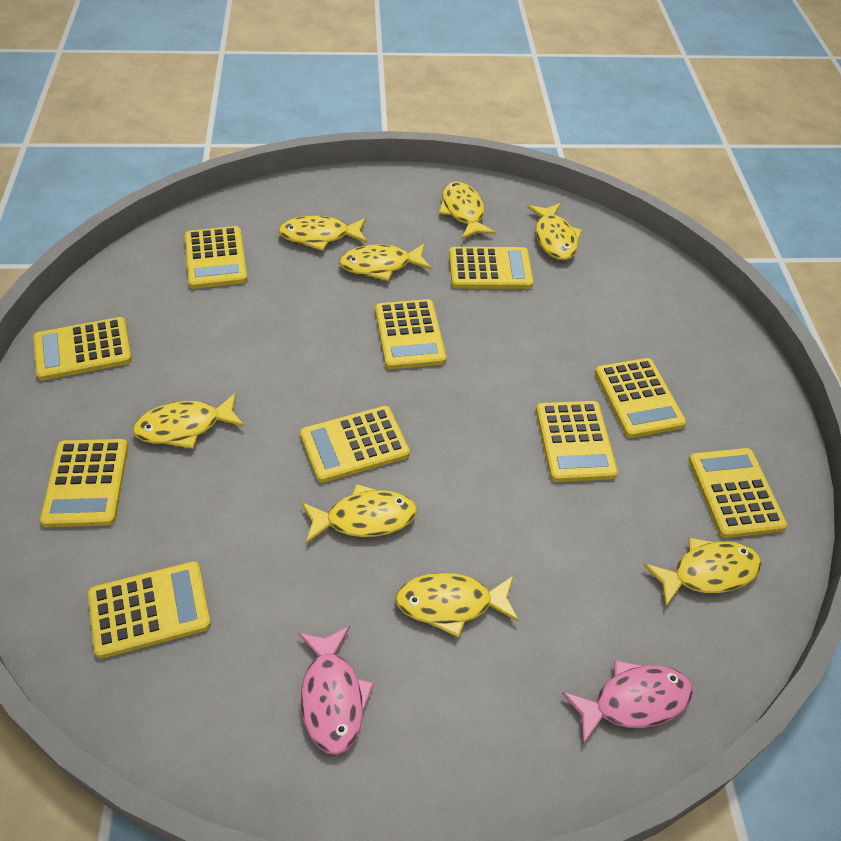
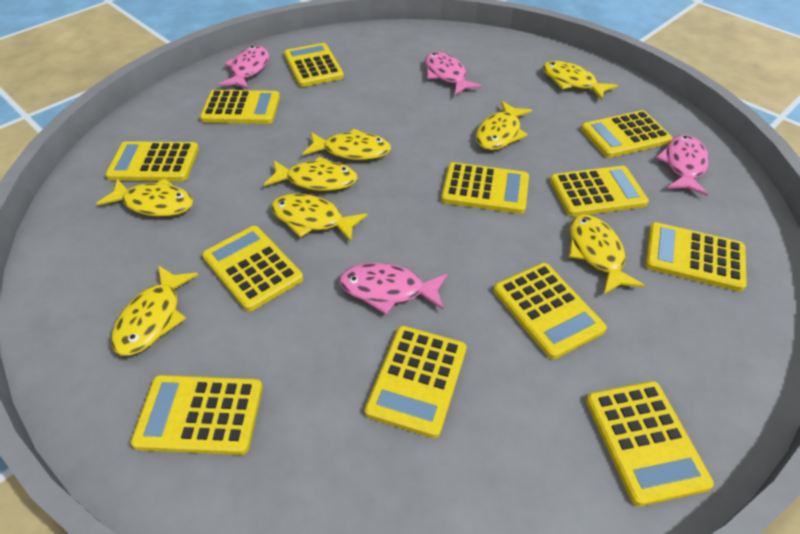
pink fish: 2 -> 4
yellow calculator: 10 -> 12

